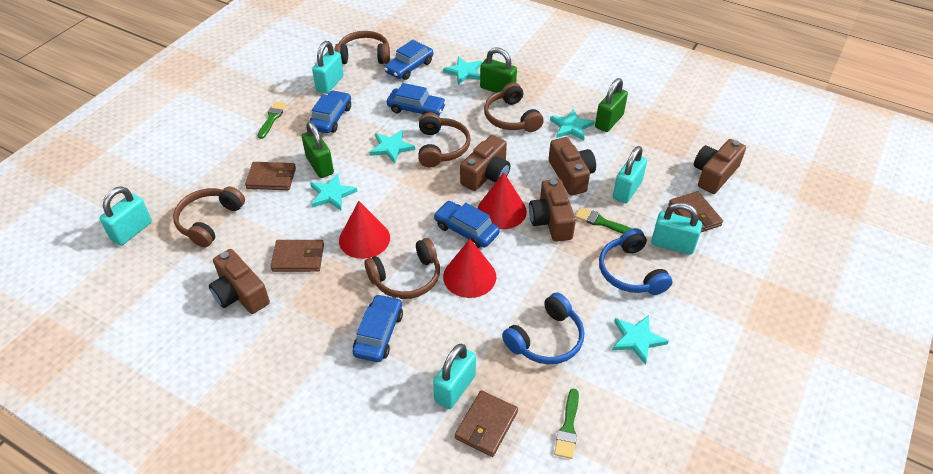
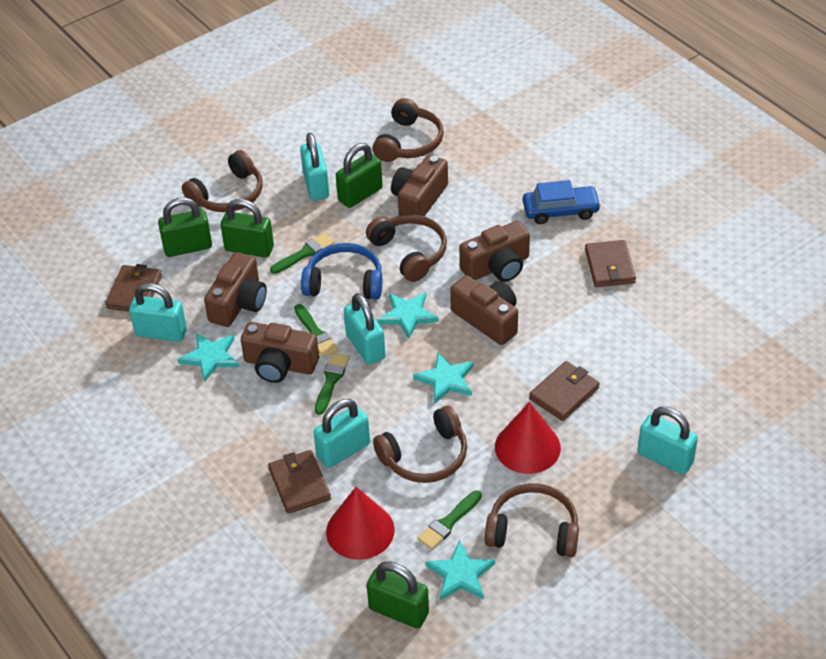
blue car: 5 -> 1
blue headphones: 2 -> 1
green brush: 3 -> 4
green padlock: 3 -> 4
red cone: 3 -> 2
turquoise star: 5 -> 4

